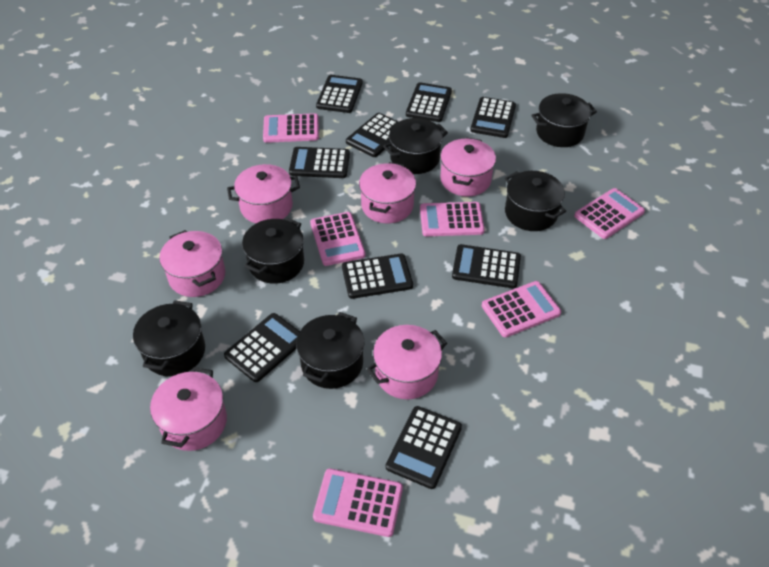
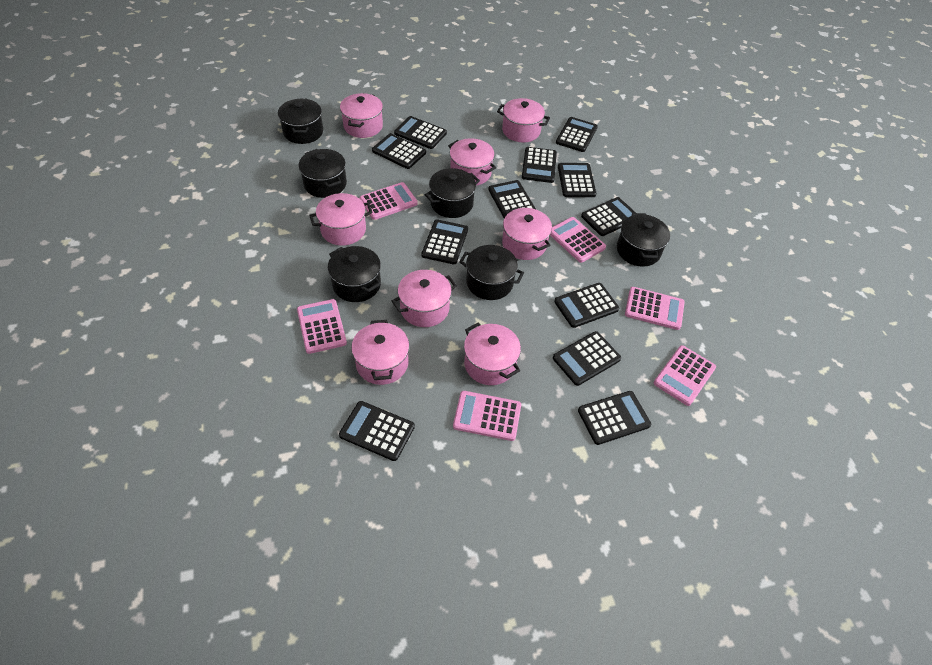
black calculator: 9 -> 12
pink pot: 6 -> 8

